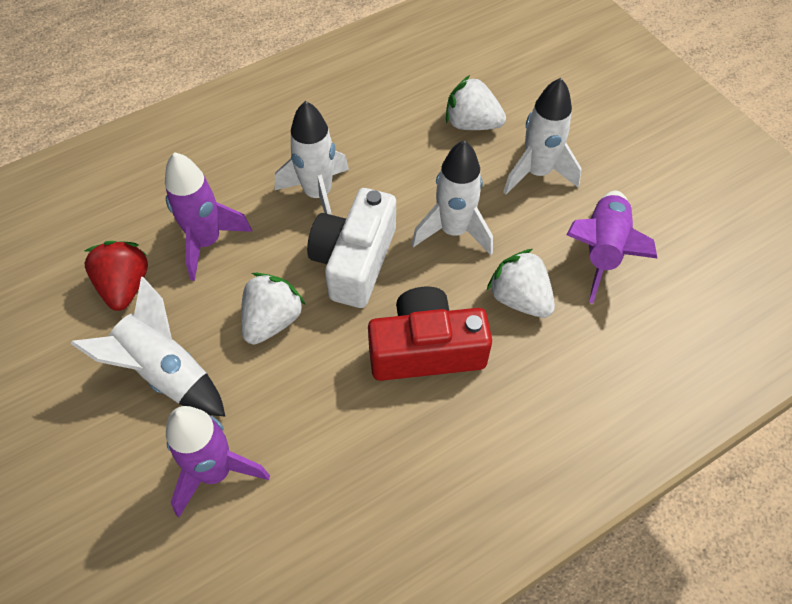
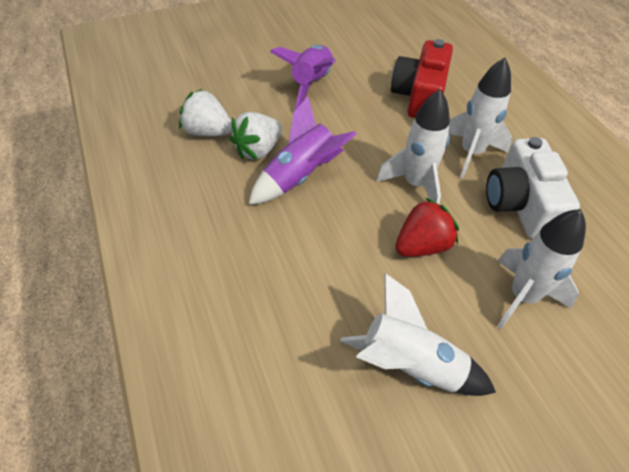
purple rocket: 3 -> 2
white strawberry: 3 -> 2

